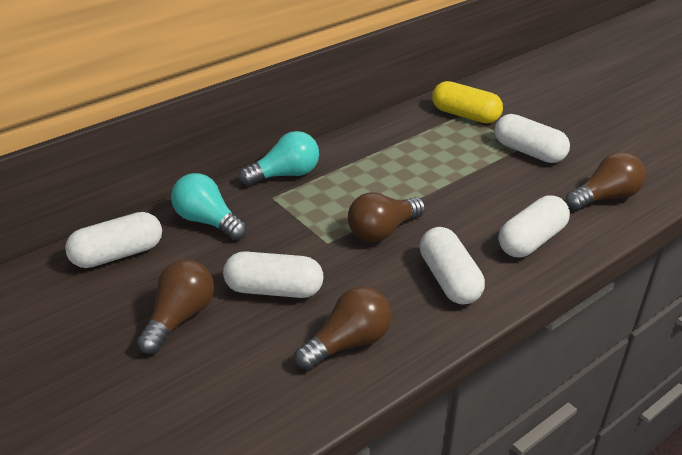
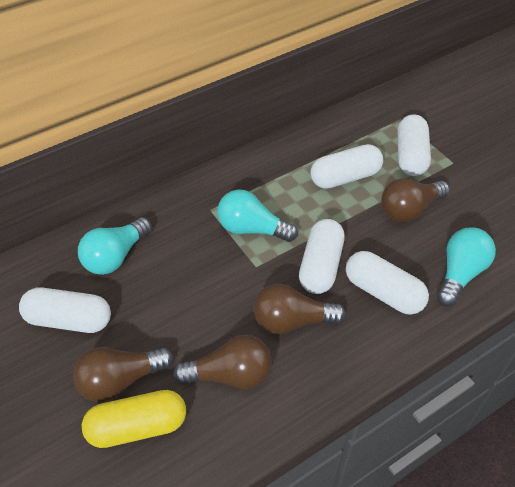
turquoise light bulb: 2 -> 3

